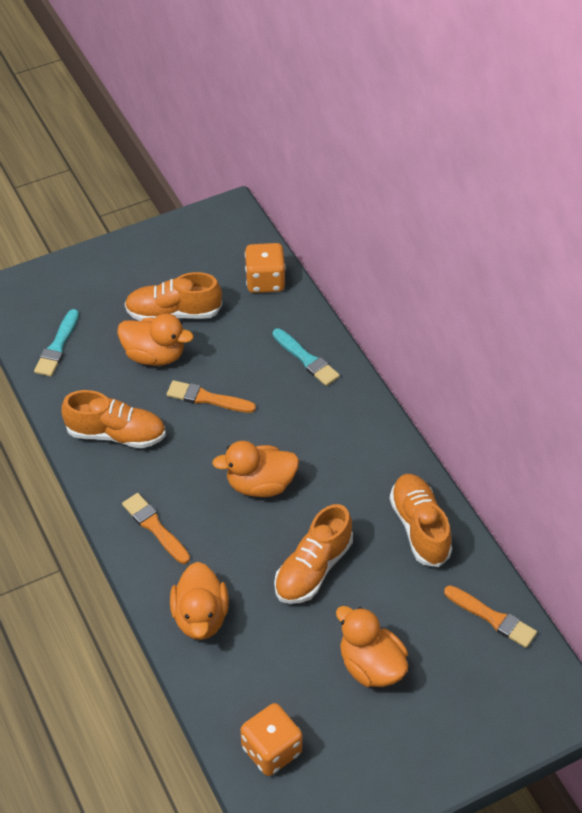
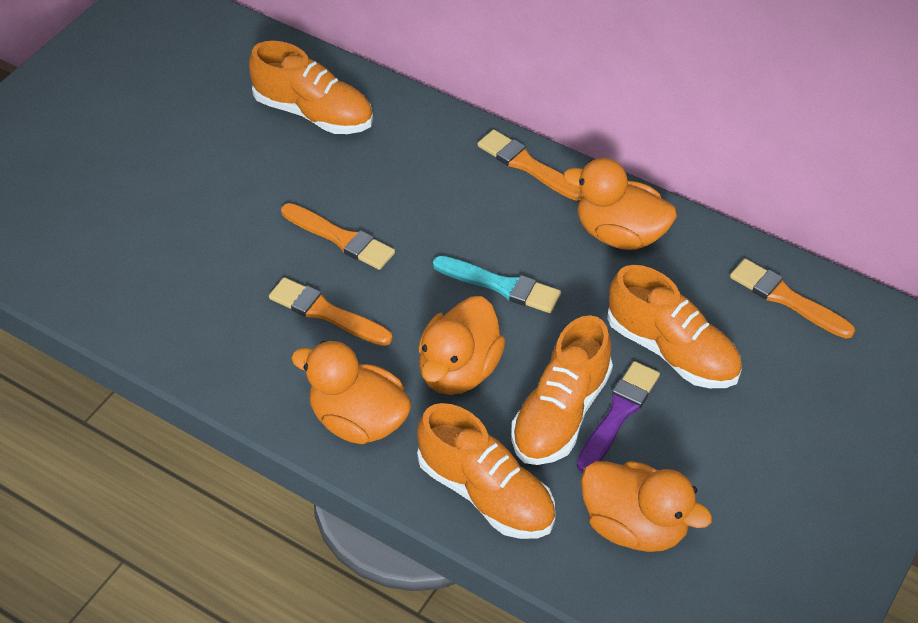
orange brush: 3 -> 4
orange dice: 2 -> 0
purple brush: 0 -> 1
turquoise brush: 2 -> 1

